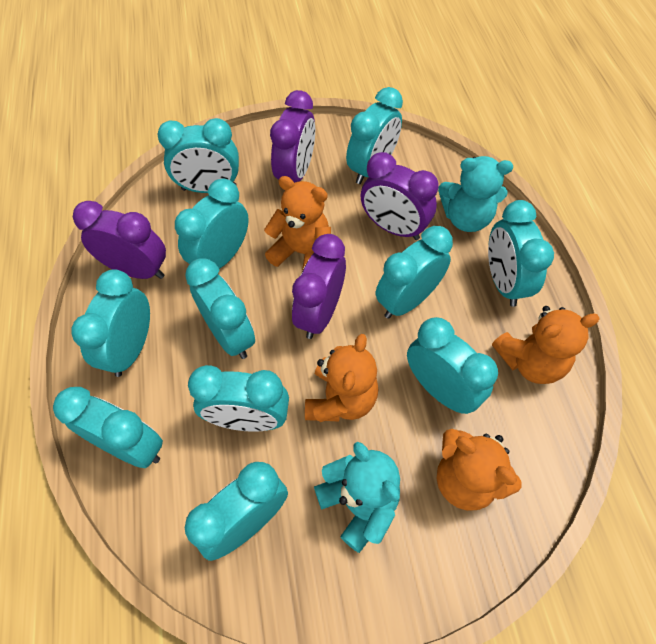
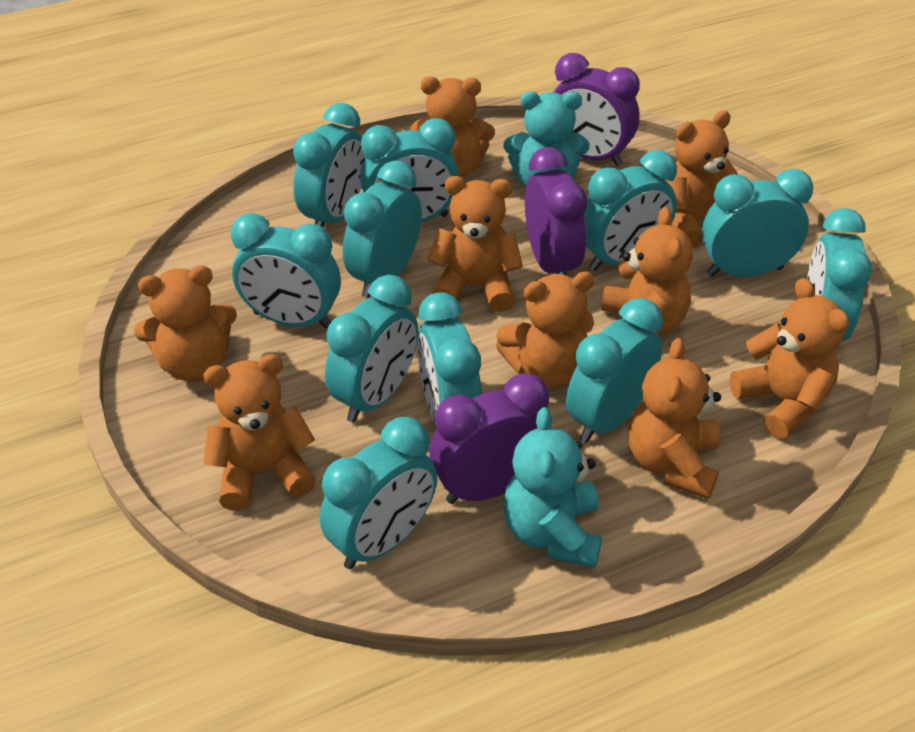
orange teddy bear: 4 -> 9
purple clock: 4 -> 3

